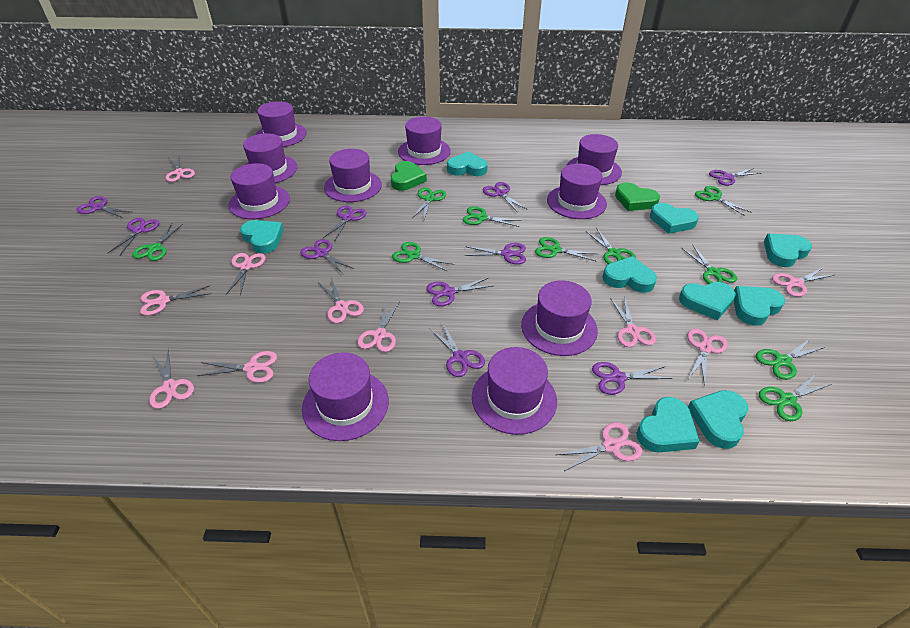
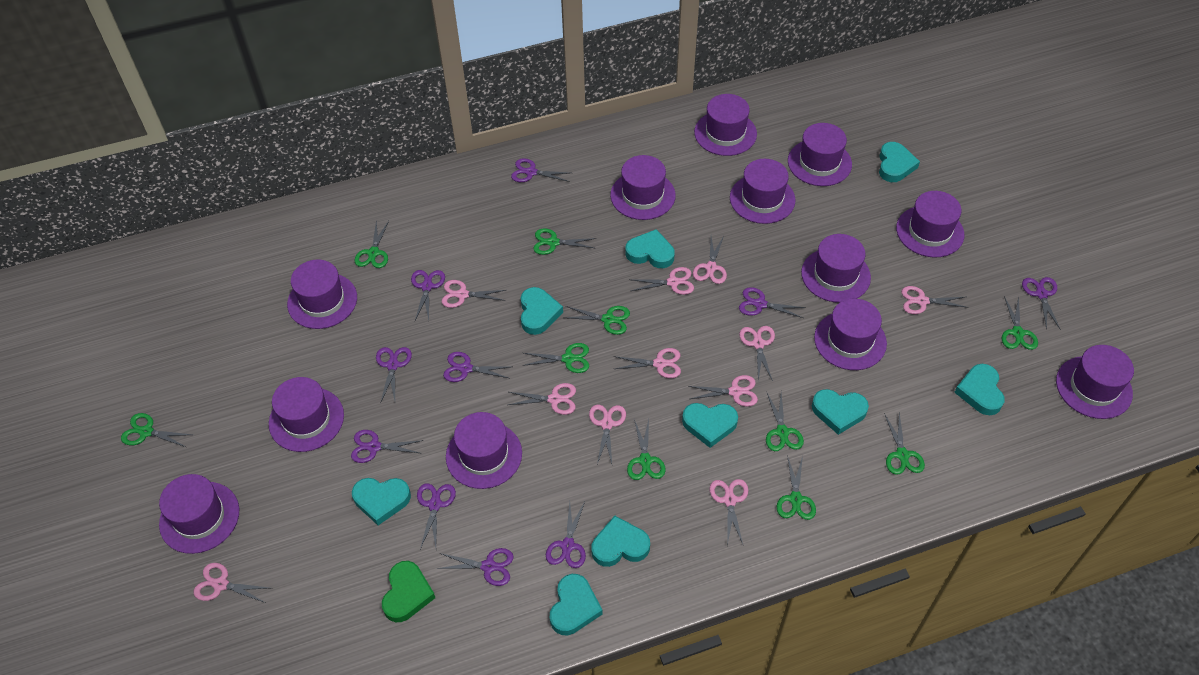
green heart: 2 -> 1
purple hat: 10 -> 12

